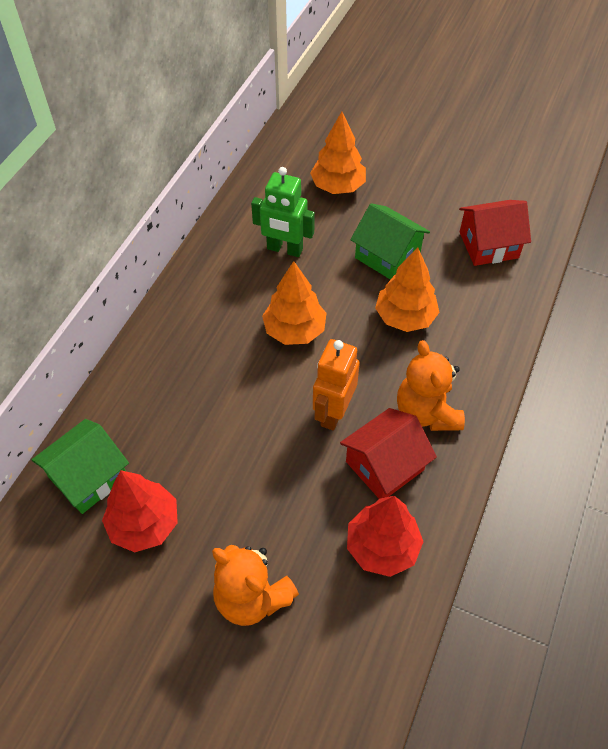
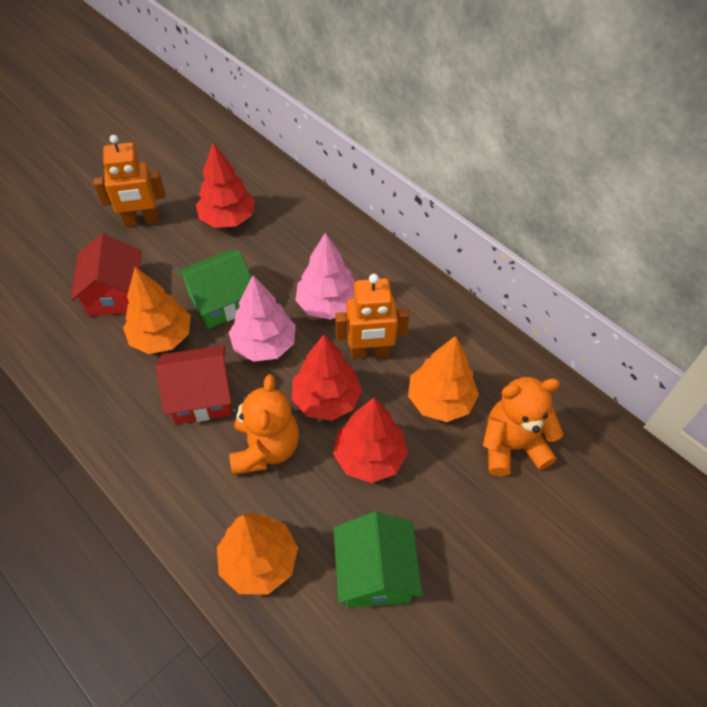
green robot: 1 -> 0
orange robot: 1 -> 2
pink tree: 0 -> 2
red tree: 2 -> 3

